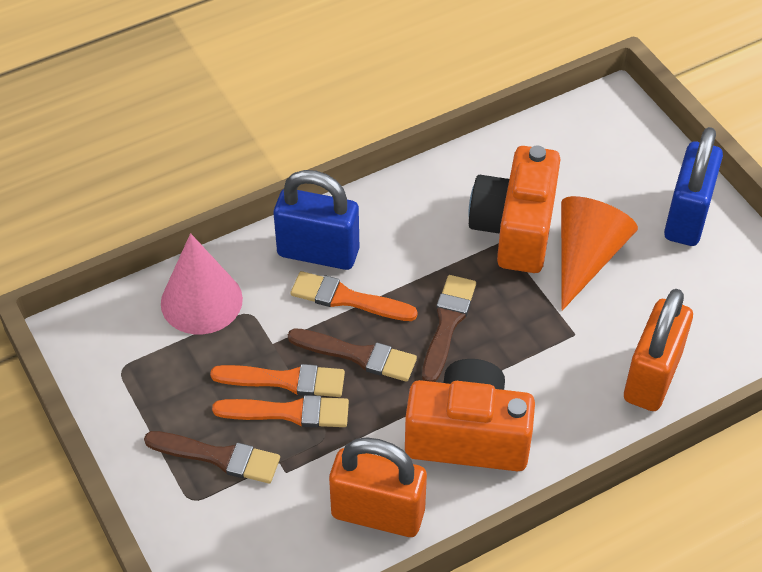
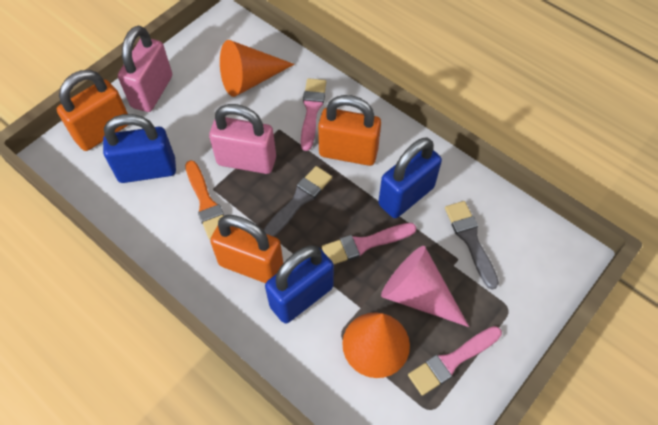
blue padlock: 2 -> 3
brown brush: 3 -> 0
grey brush: 0 -> 2
orange brush: 3 -> 1
orange camera: 2 -> 0
orange cone: 1 -> 2
orange padlock: 2 -> 3
pink brush: 0 -> 3
pink padlock: 0 -> 2

